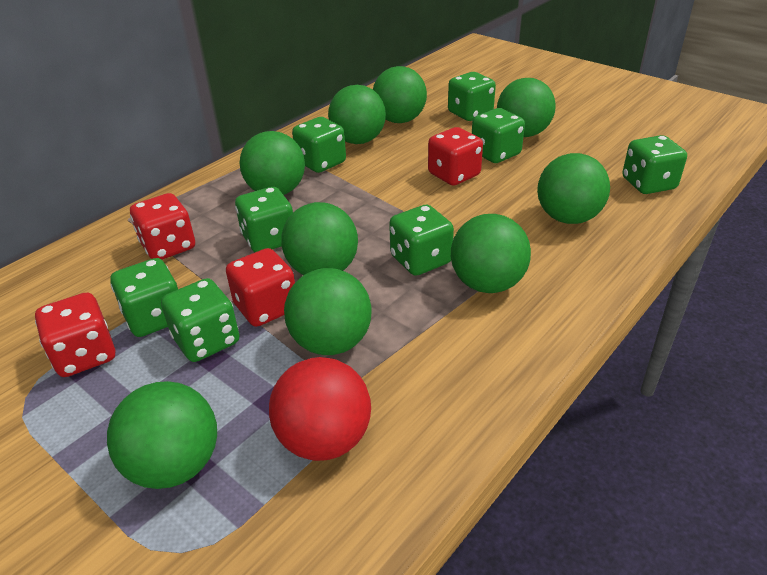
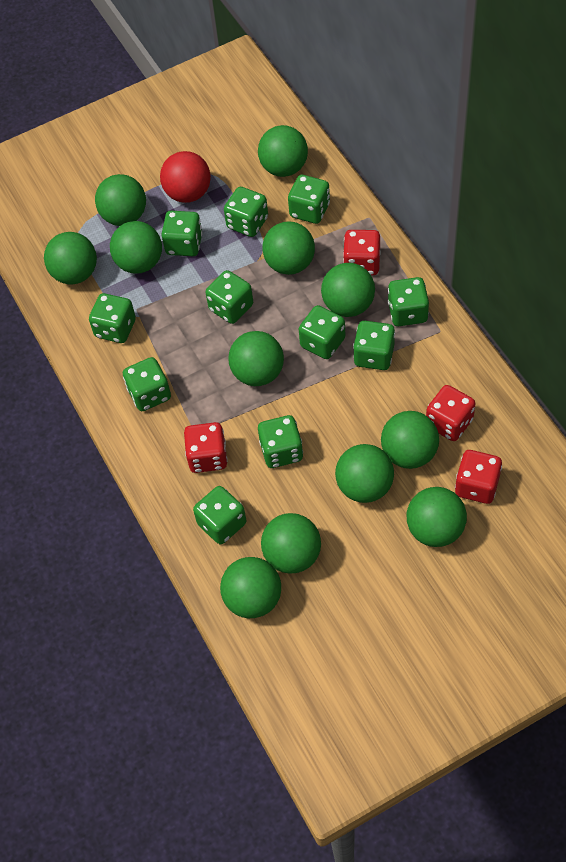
green ball: 9 -> 12
green dice: 8 -> 11

